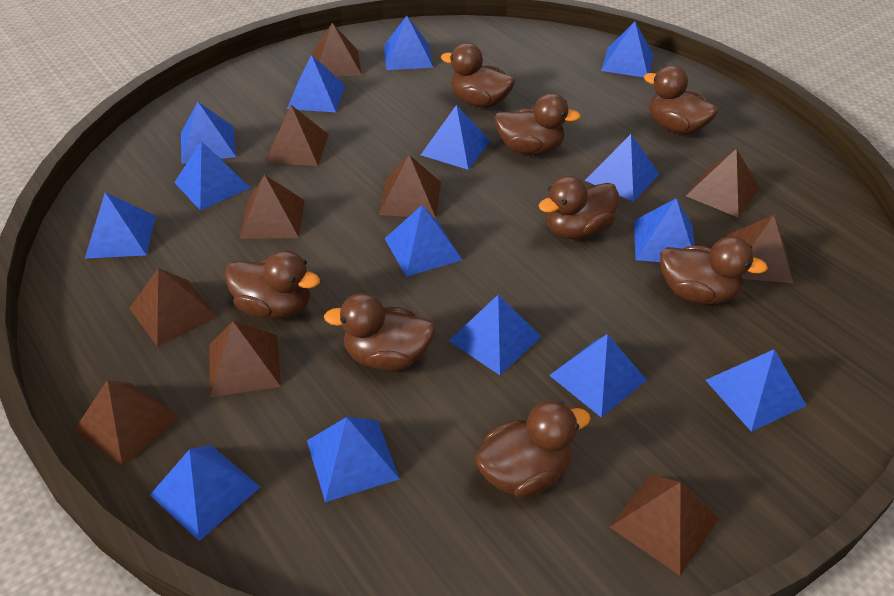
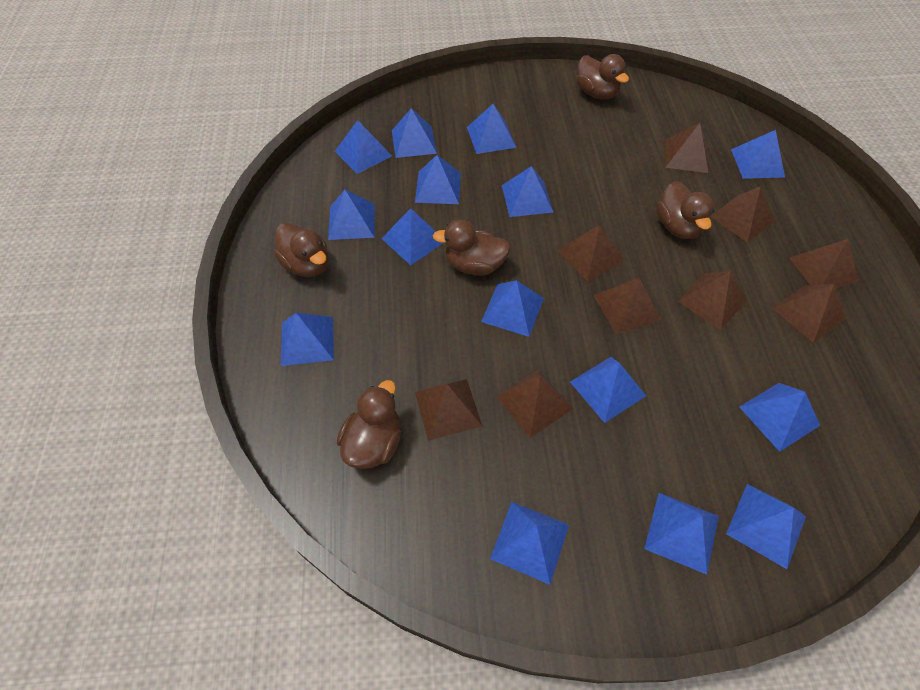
brown duck: 8 -> 5
brown pyramid: 10 -> 9

